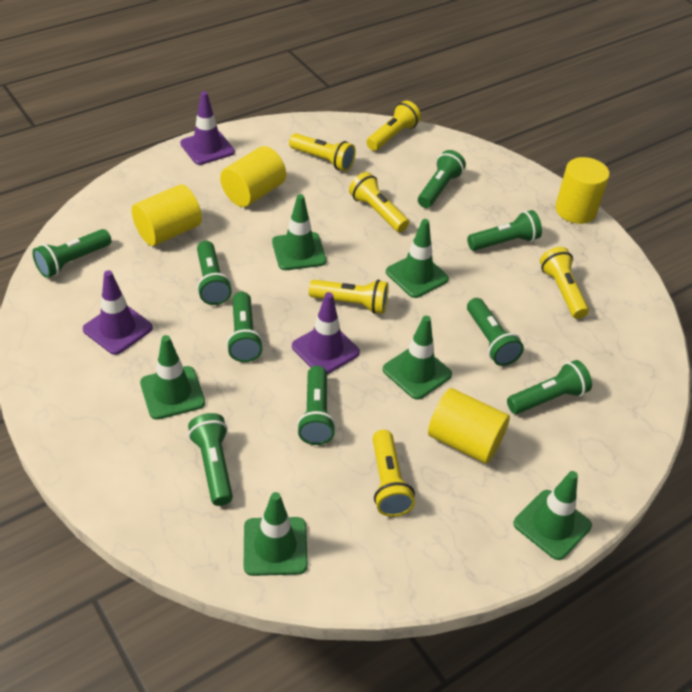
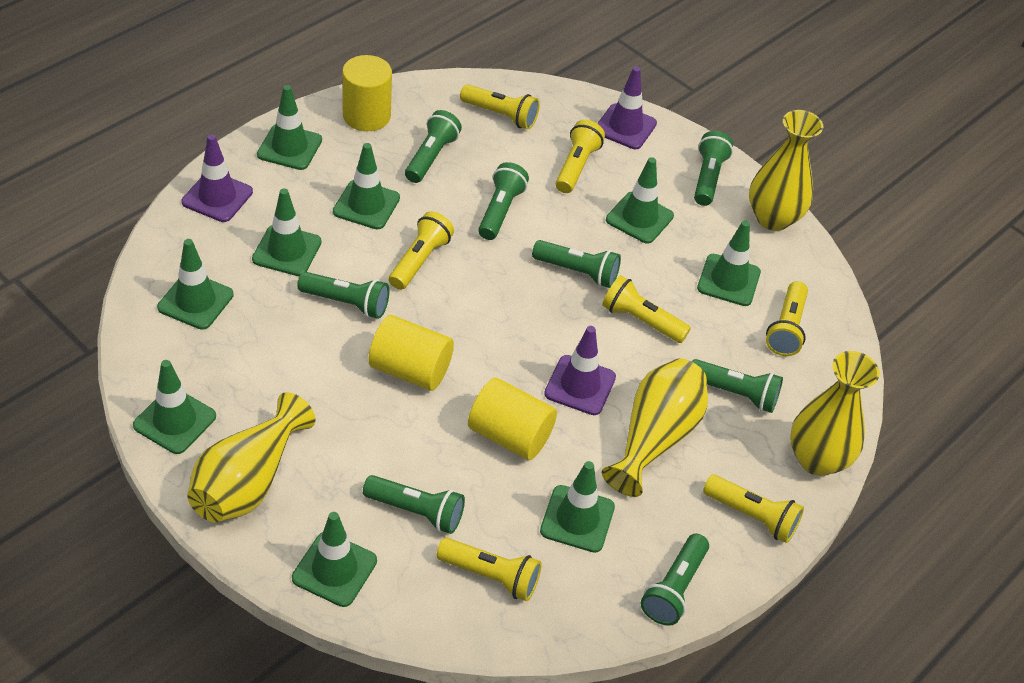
green flashlight: 9 -> 8
green traffic cone: 6 -> 9
yellow cylinder: 4 -> 3
yellow flashlight: 6 -> 7
yellow vase: 0 -> 4

